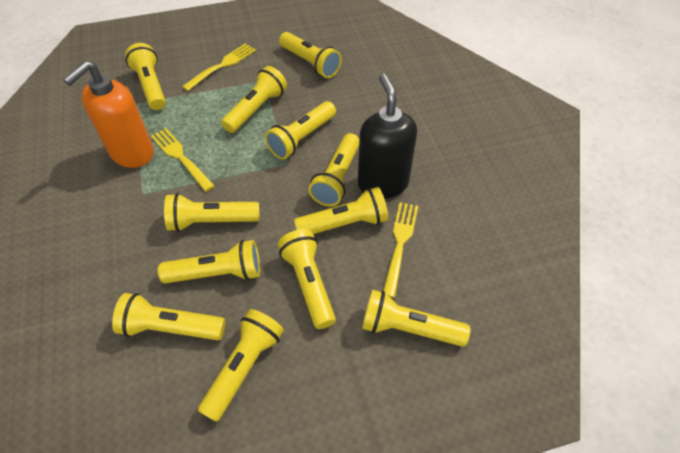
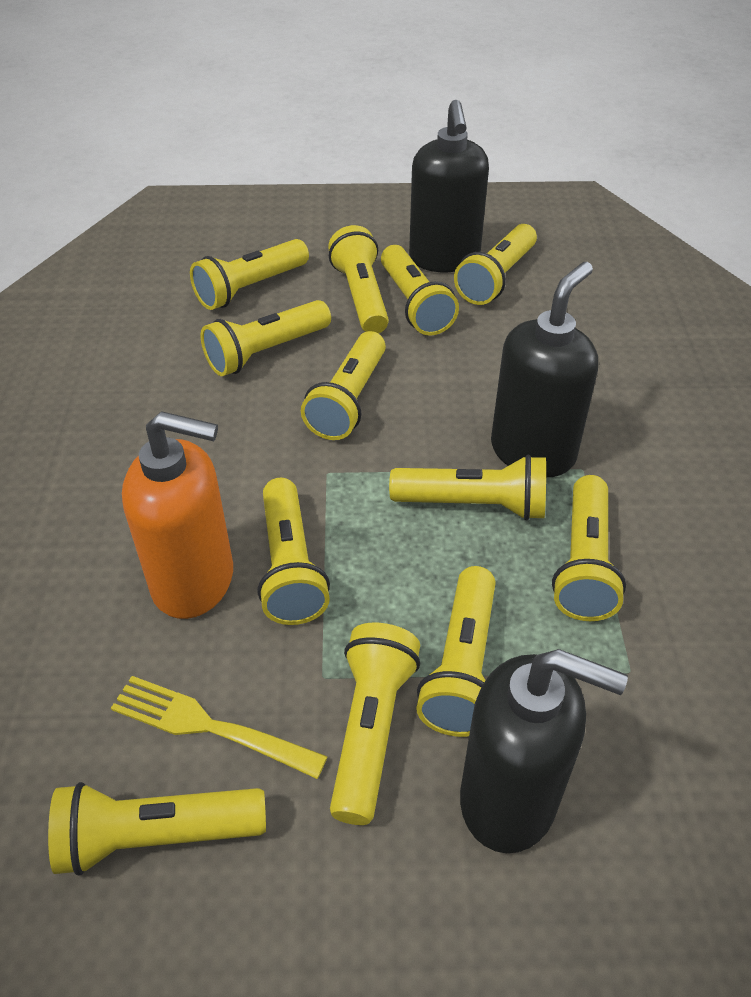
black soap dispenser: 1 -> 3
yellow fork: 3 -> 1

